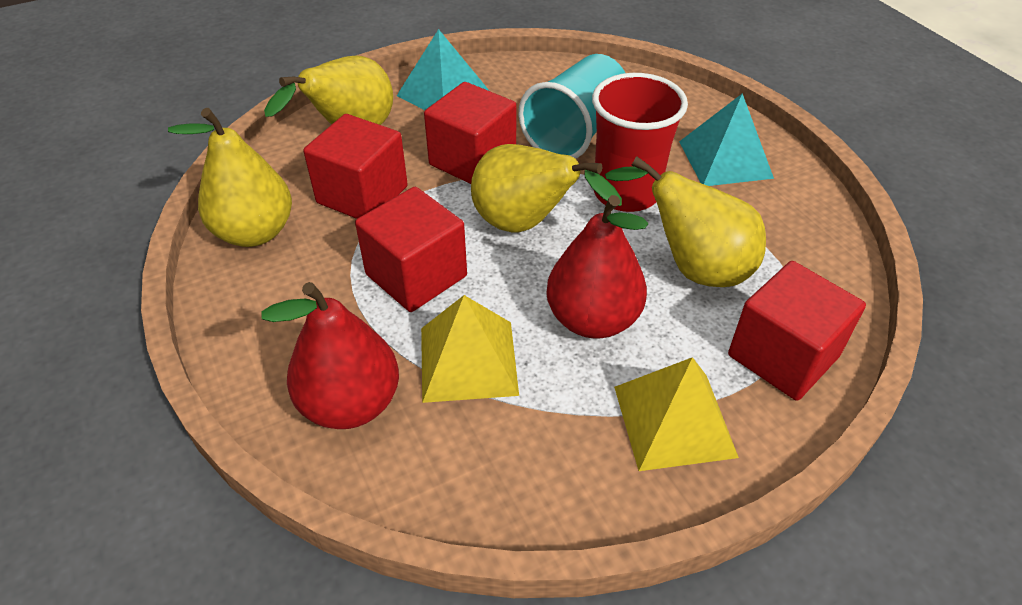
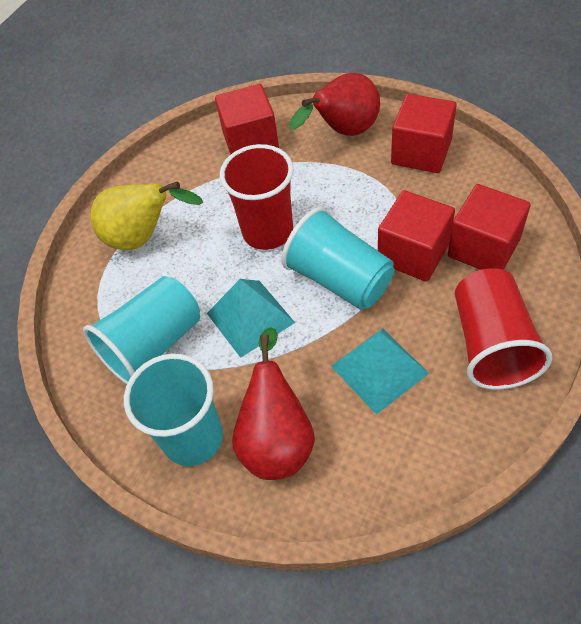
red cup: 1 -> 2
turquoise cup: 1 -> 3
yellow pear: 4 -> 1
yellow pyramid: 2 -> 0

